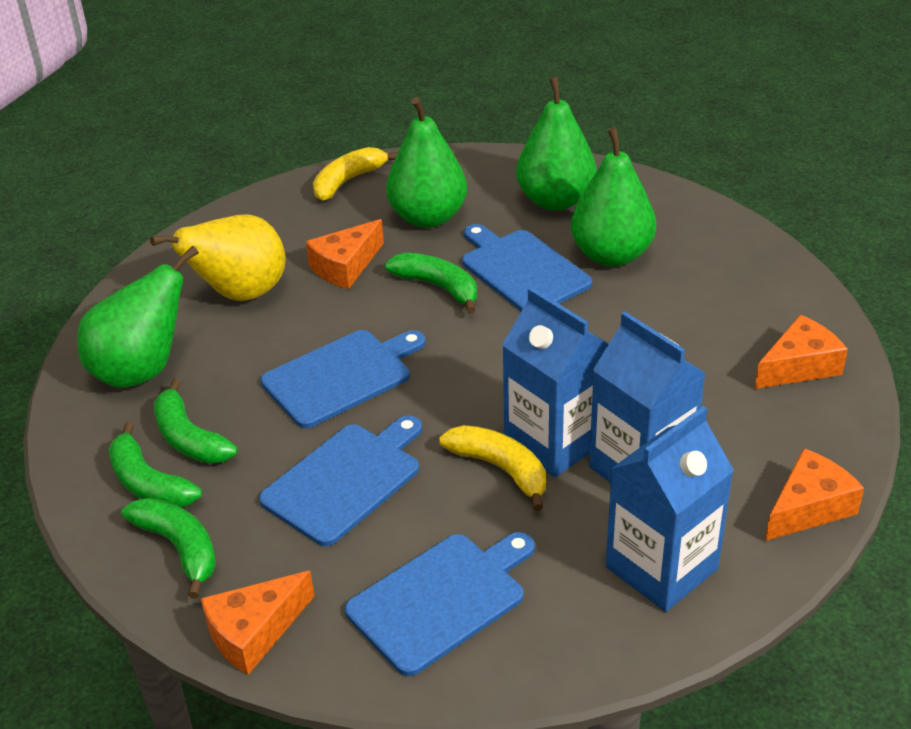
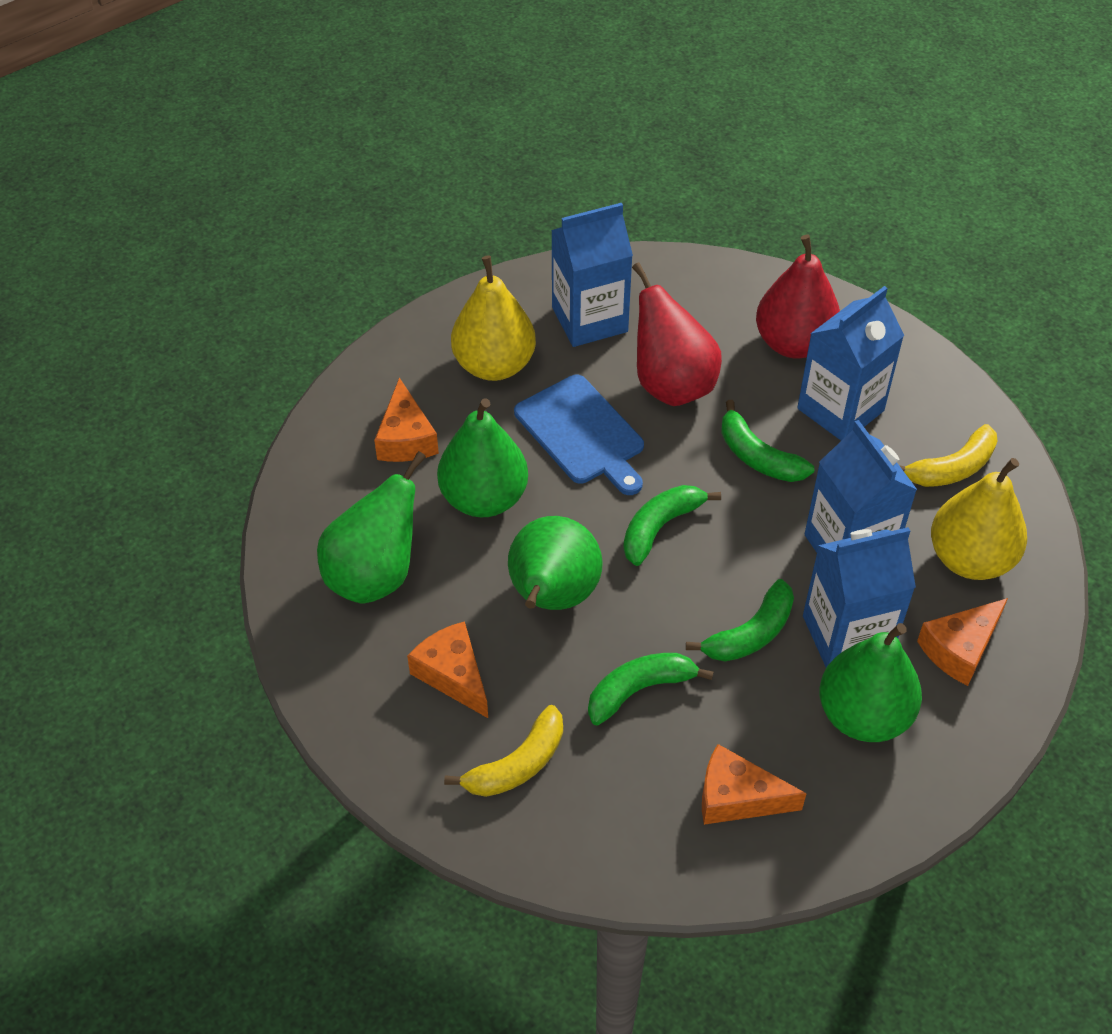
blue carton: 3 -> 4
blue cutting board: 4 -> 1
red pear: 0 -> 2
yellow pear: 1 -> 2

